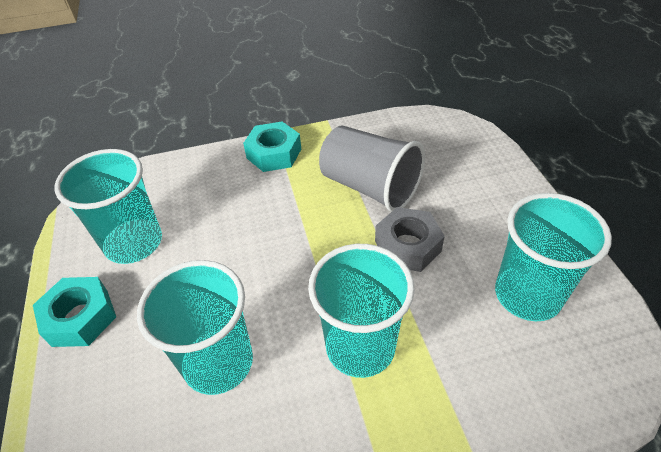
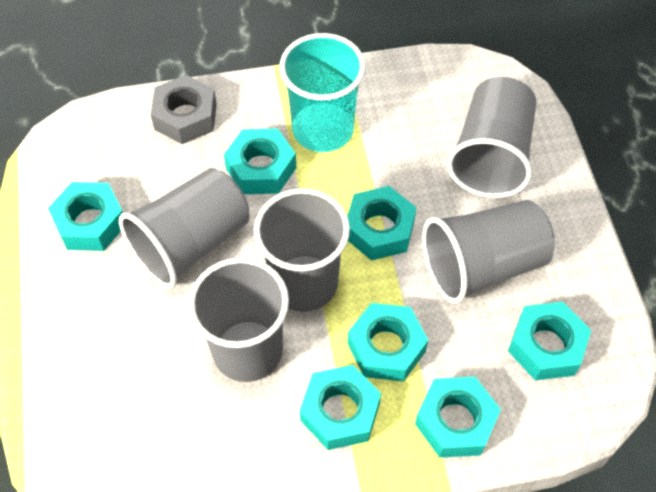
grey cup: 1 -> 5
turquoise cup: 4 -> 1
turquoise nut: 2 -> 7

